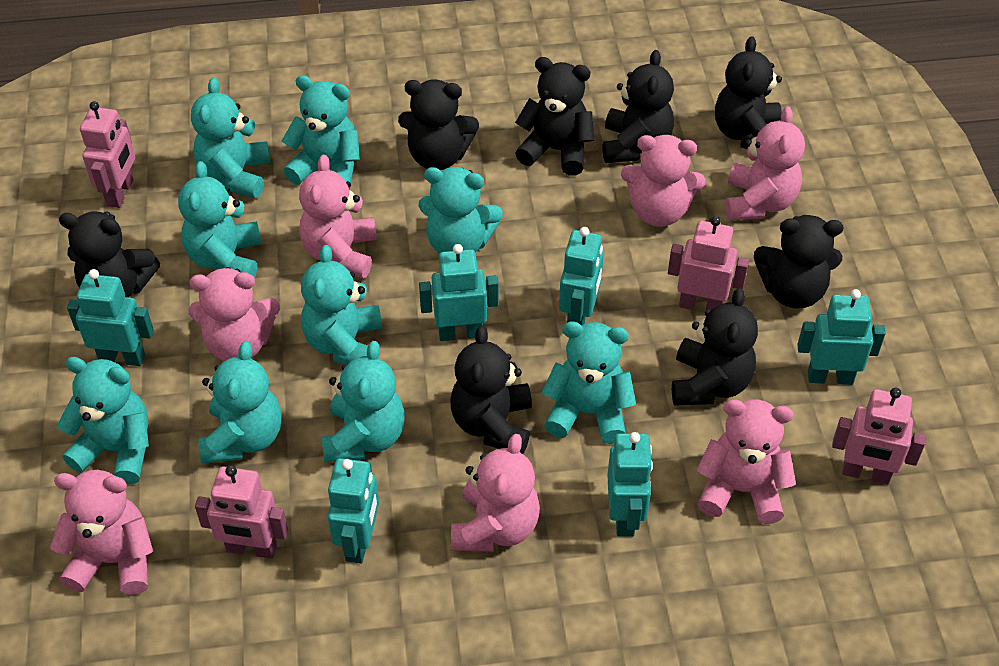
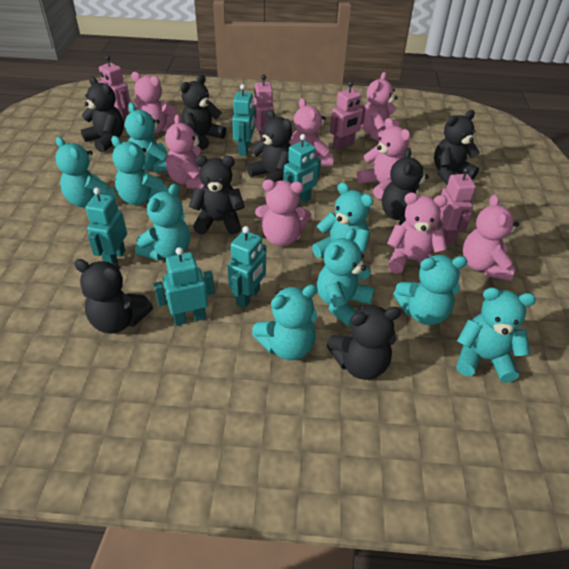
pink teddy bear: 7 -> 8
turquoise robot: 6 -> 5

